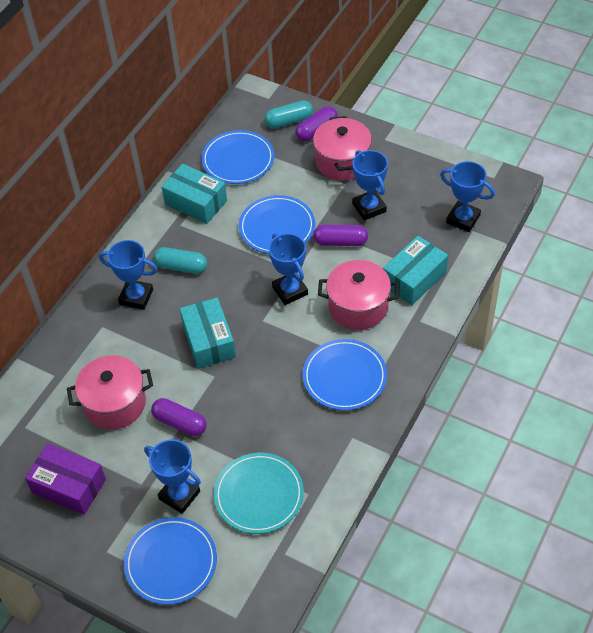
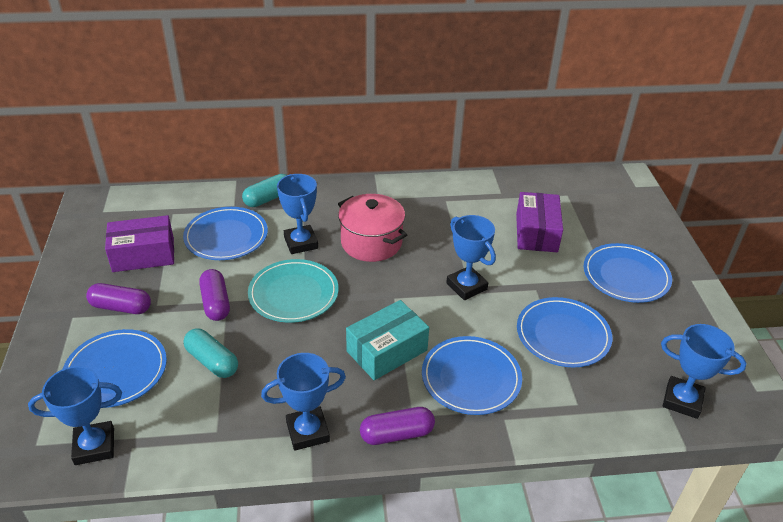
blue plate: 4 -> 5
pink pot: 3 -> 1
purple box: 1 -> 2
turquoise box: 3 -> 1

